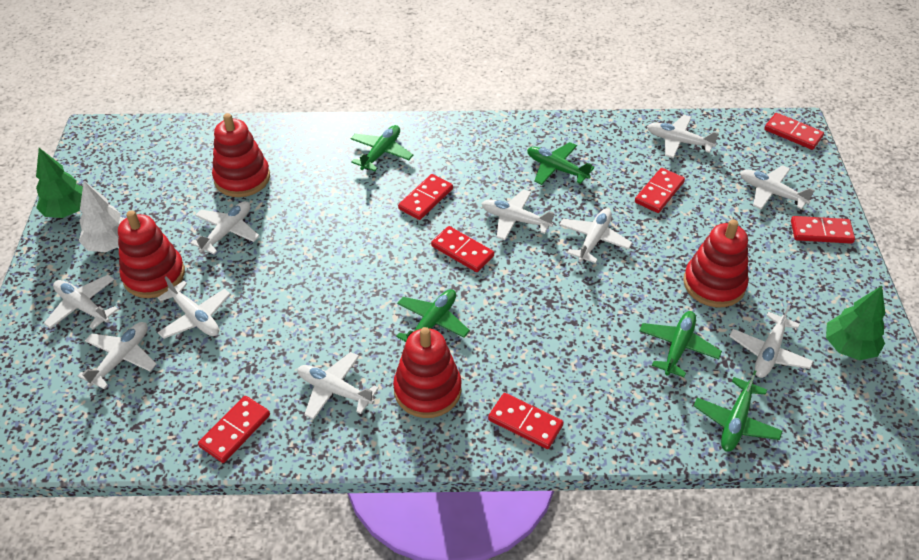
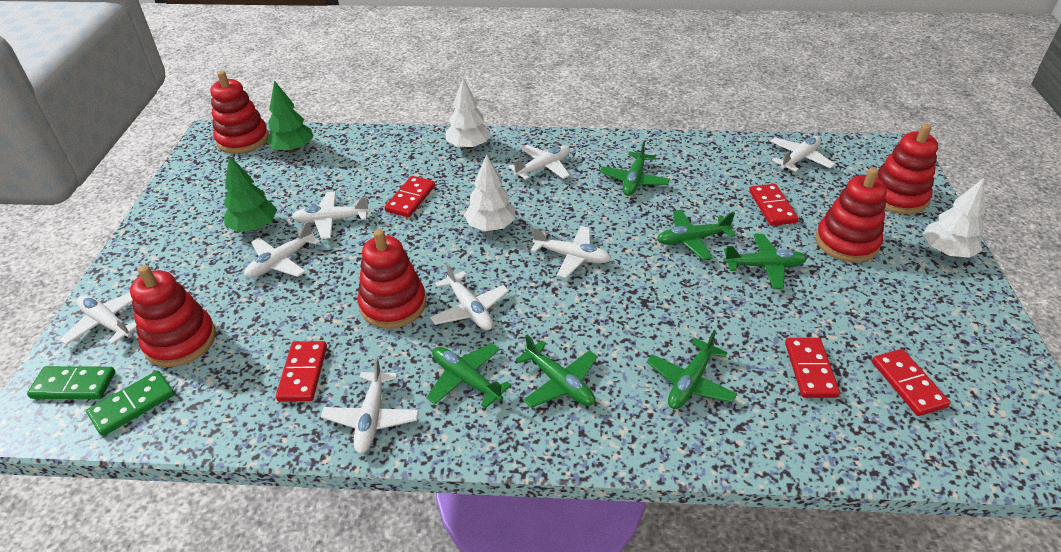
green domino: 0 -> 2
green plane: 5 -> 6
red domino: 7 -> 5
red stacking toy: 4 -> 5
white plane: 10 -> 8
white tree: 1 -> 3

